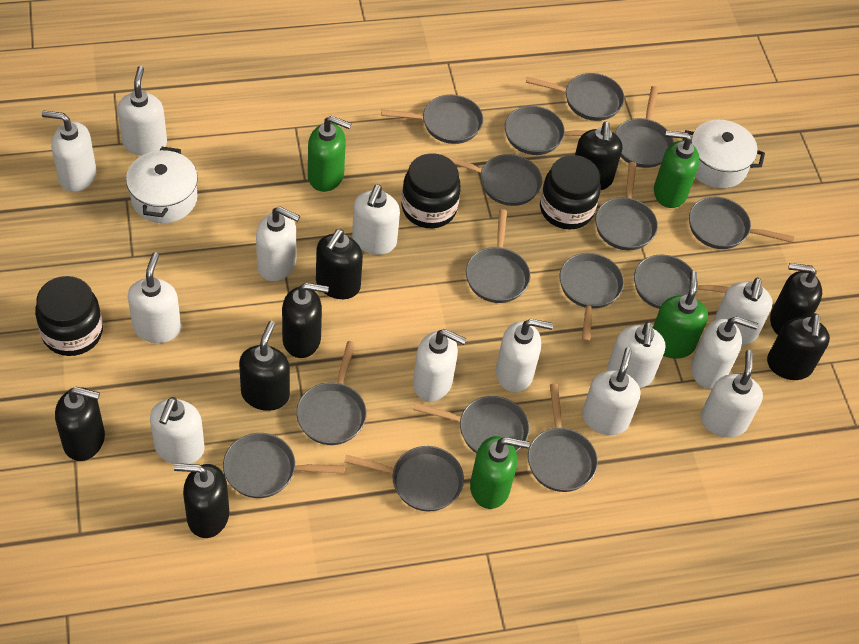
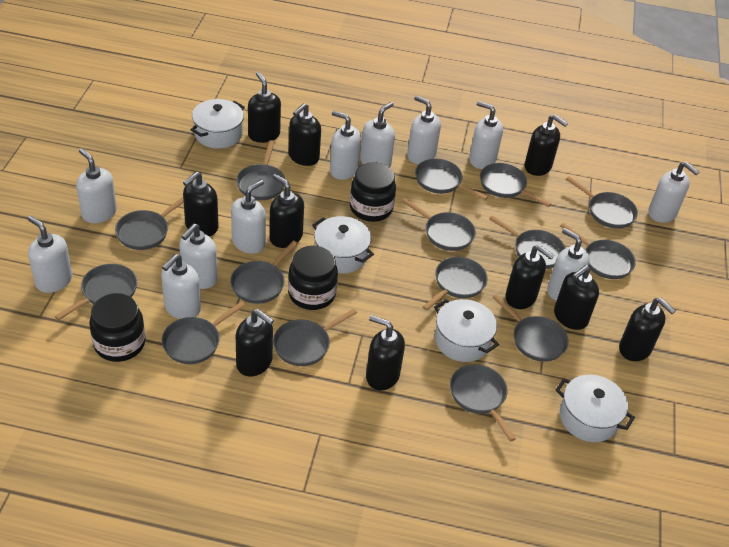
black soap dispenser: 8 -> 10
green soap dispenser: 4 -> 0
white pot: 2 -> 4
white soap dispenser: 13 -> 11

